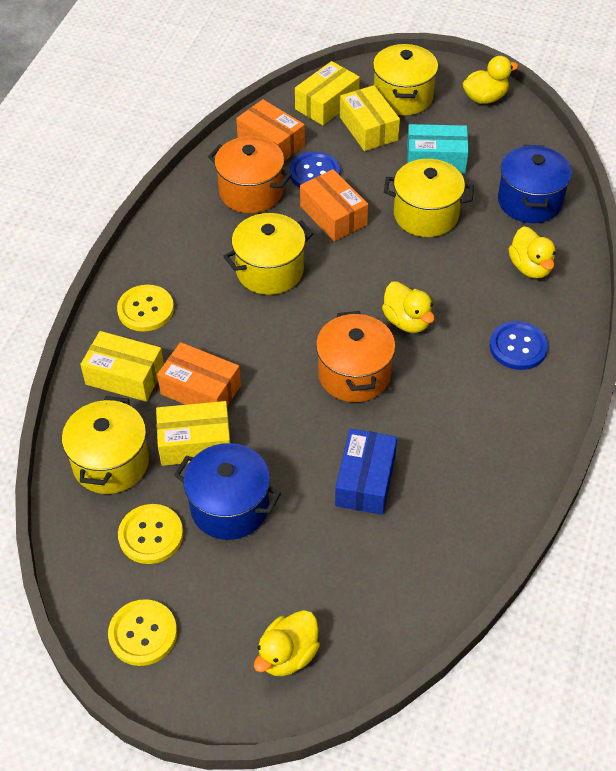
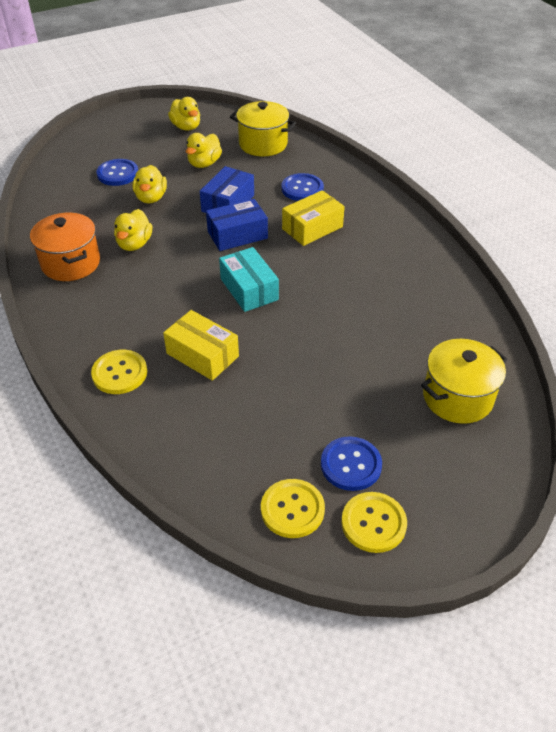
blue box: 1 -> 2
blue button: 2 -> 3
blue pot: 2 -> 0
orange box: 3 -> 0
orange pot: 2 -> 1
yellow box: 4 -> 2
yellow pot: 4 -> 2

